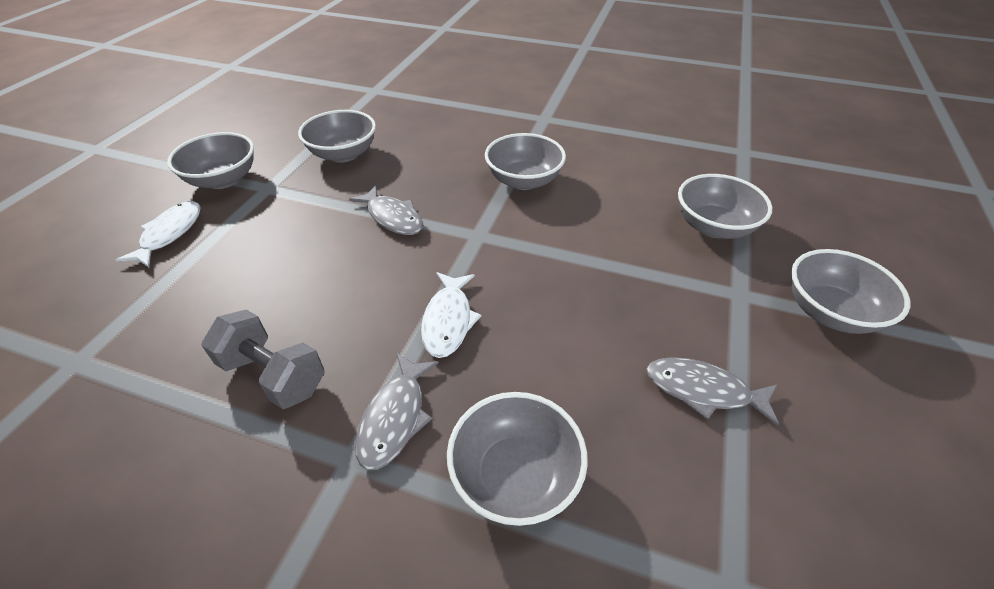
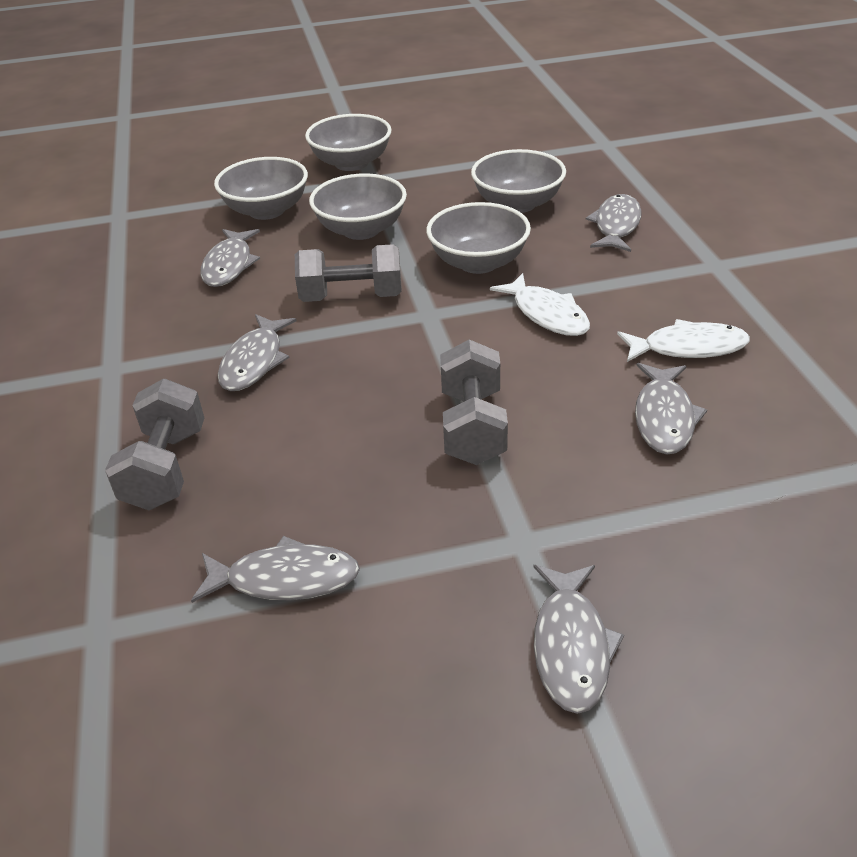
grey bowl: 6 -> 5
grey dumbbell: 1 -> 3
grey fish: 3 -> 6

